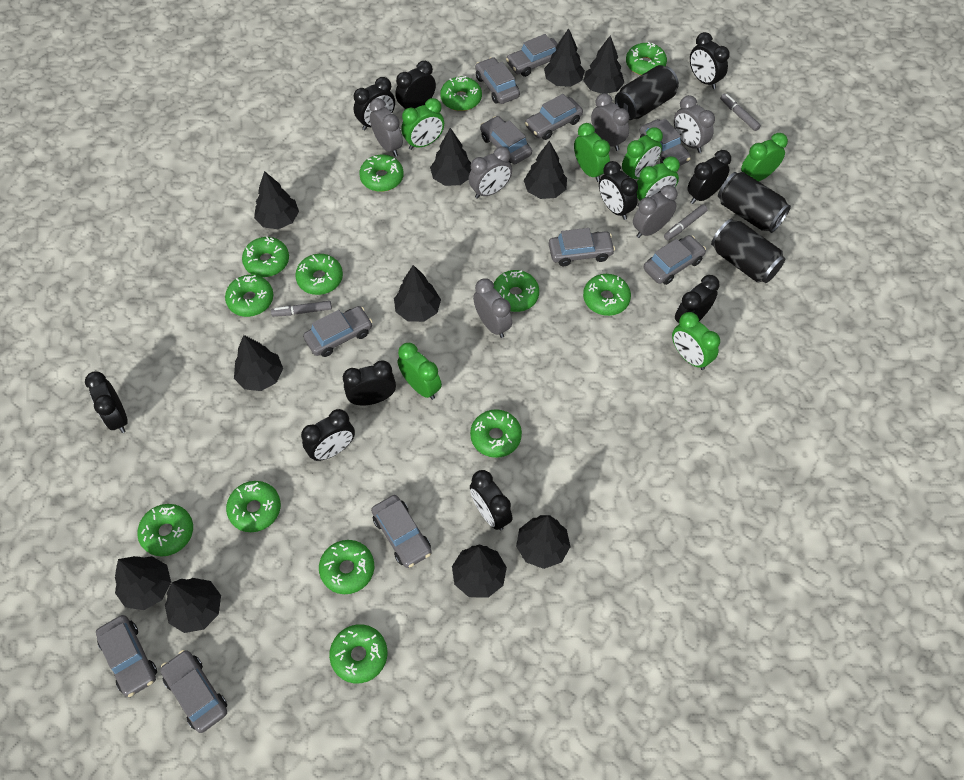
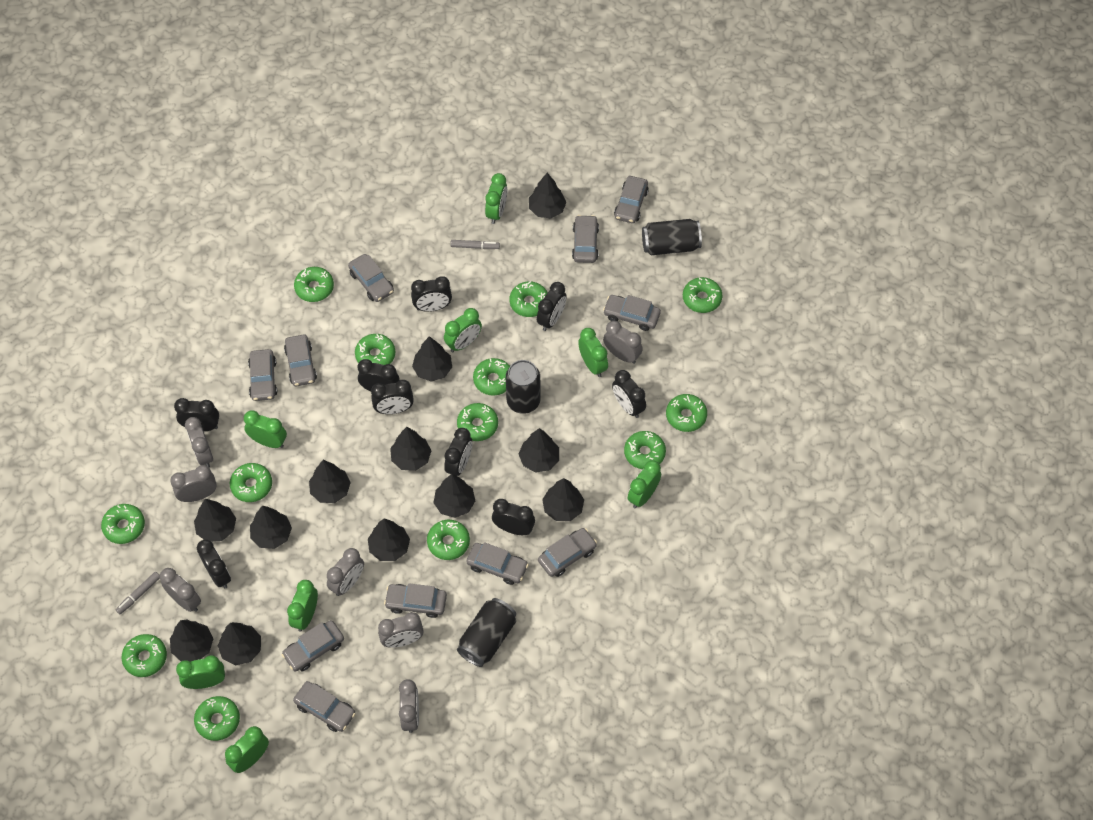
black clock: 10 -> 9
black tree: 11 -> 12
green clock: 7 -> 8
grey clock: 6 -> 7
grey marker: 3 -> 2

